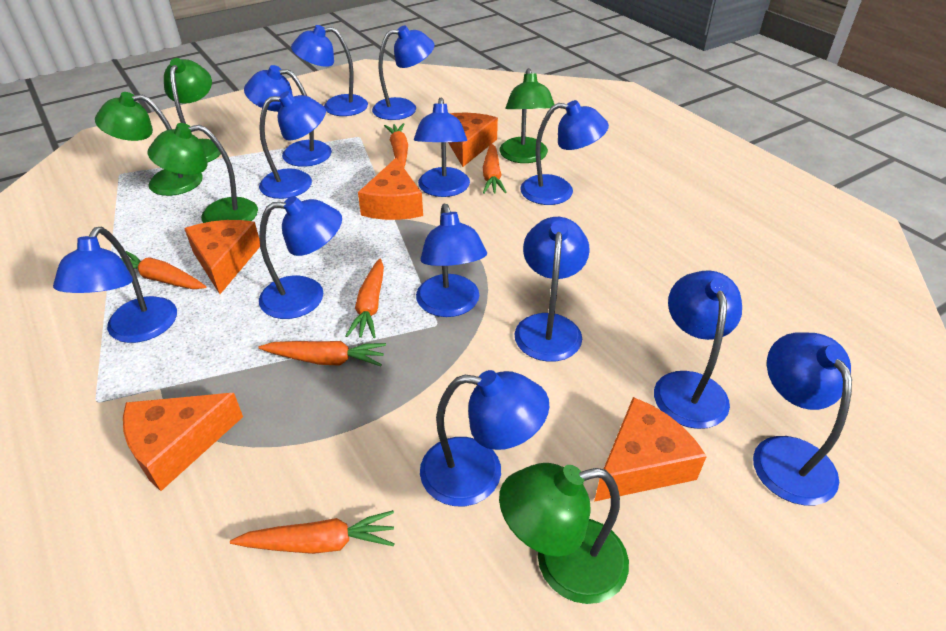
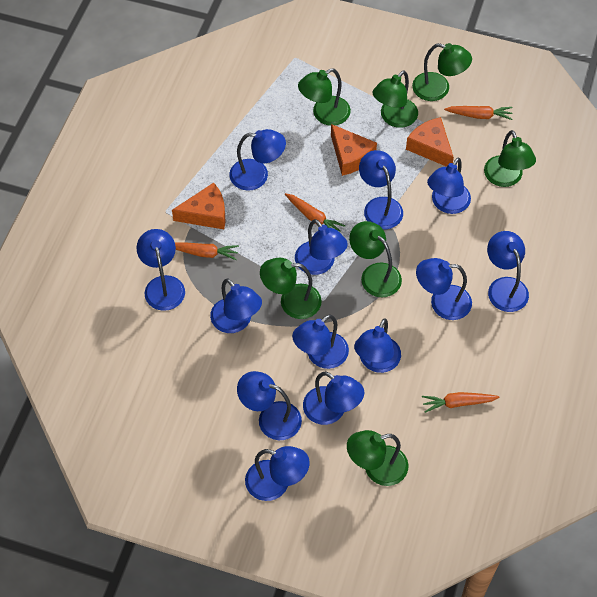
green lamp: 5 -> 7
orange carrot: 6 -> 4
orange cheese: 5 -> 3

